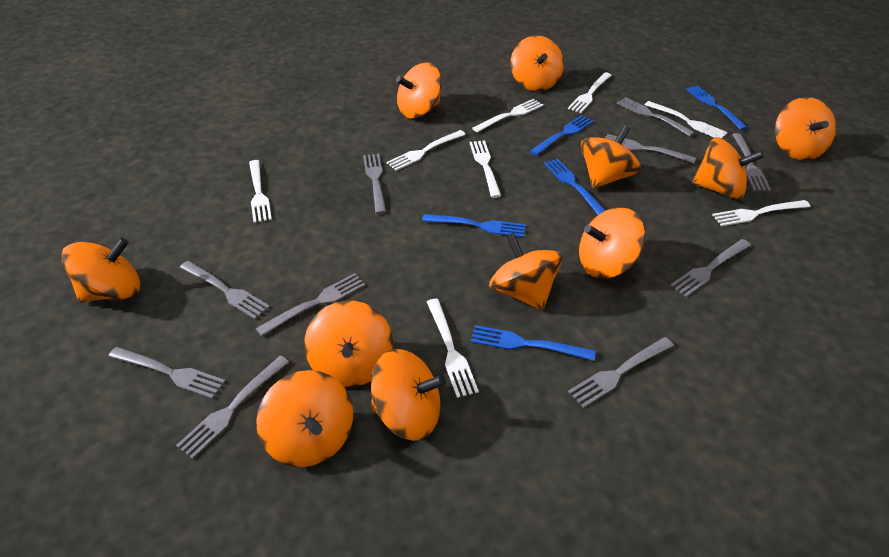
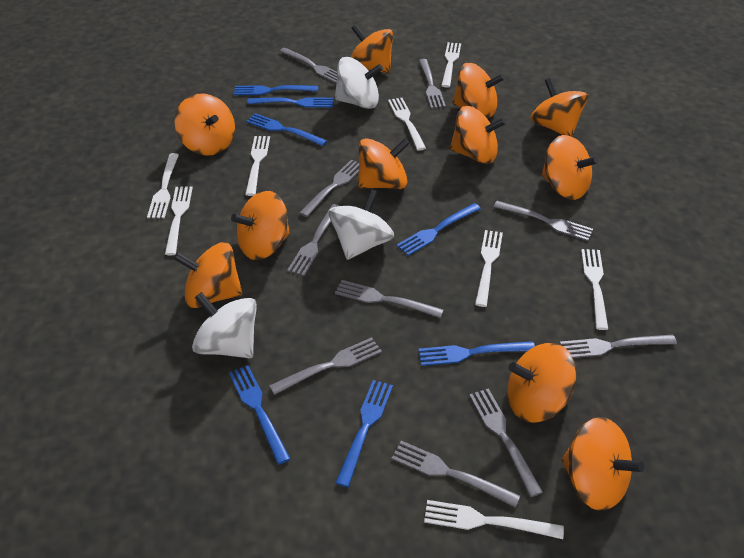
blue fork: 5 -> 7
white spinning top: 0 -> 3

